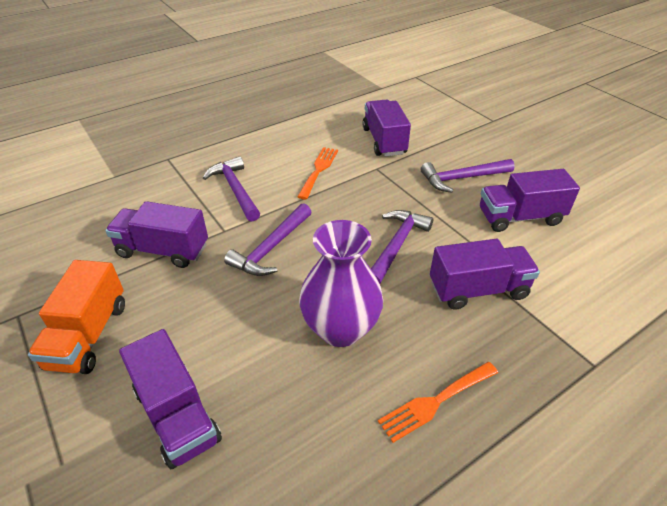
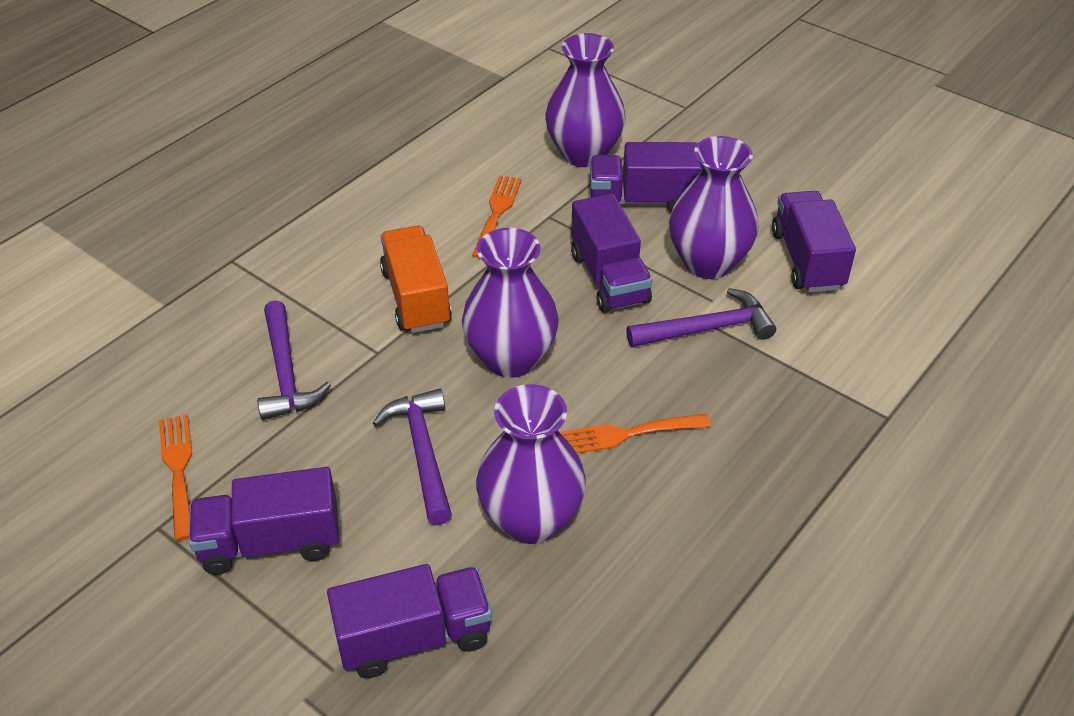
orange fork: 2 -> 3
purple hammer: 4 -> 3
purple vase: 1 -> 4

